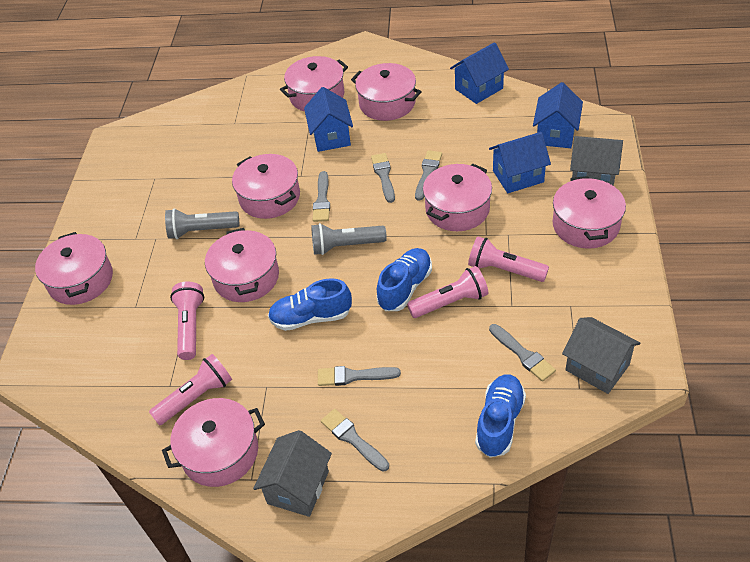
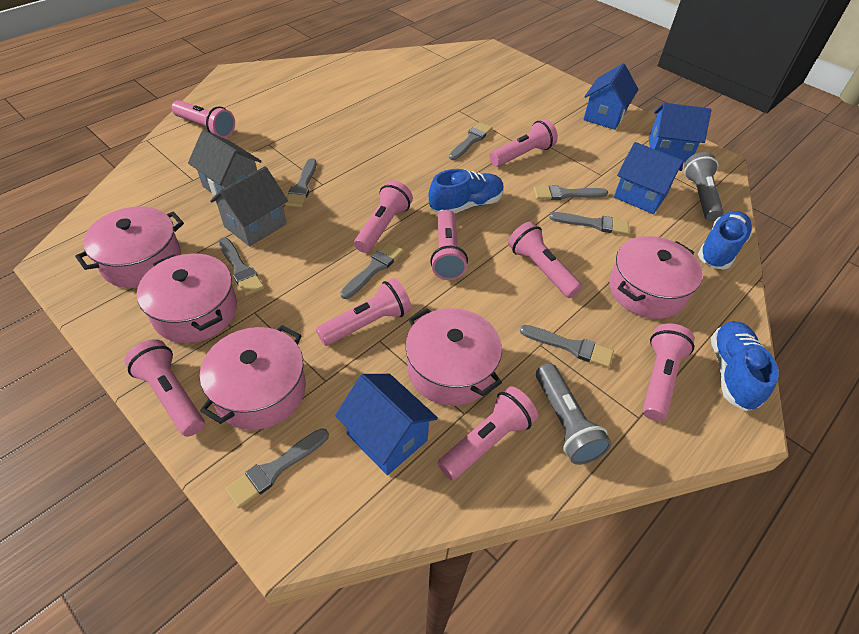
grey brush: 6 -> 8
grey house: 3 -> 2
pink flashlight: 4 -> 9
pink pot: 8 -> 5

